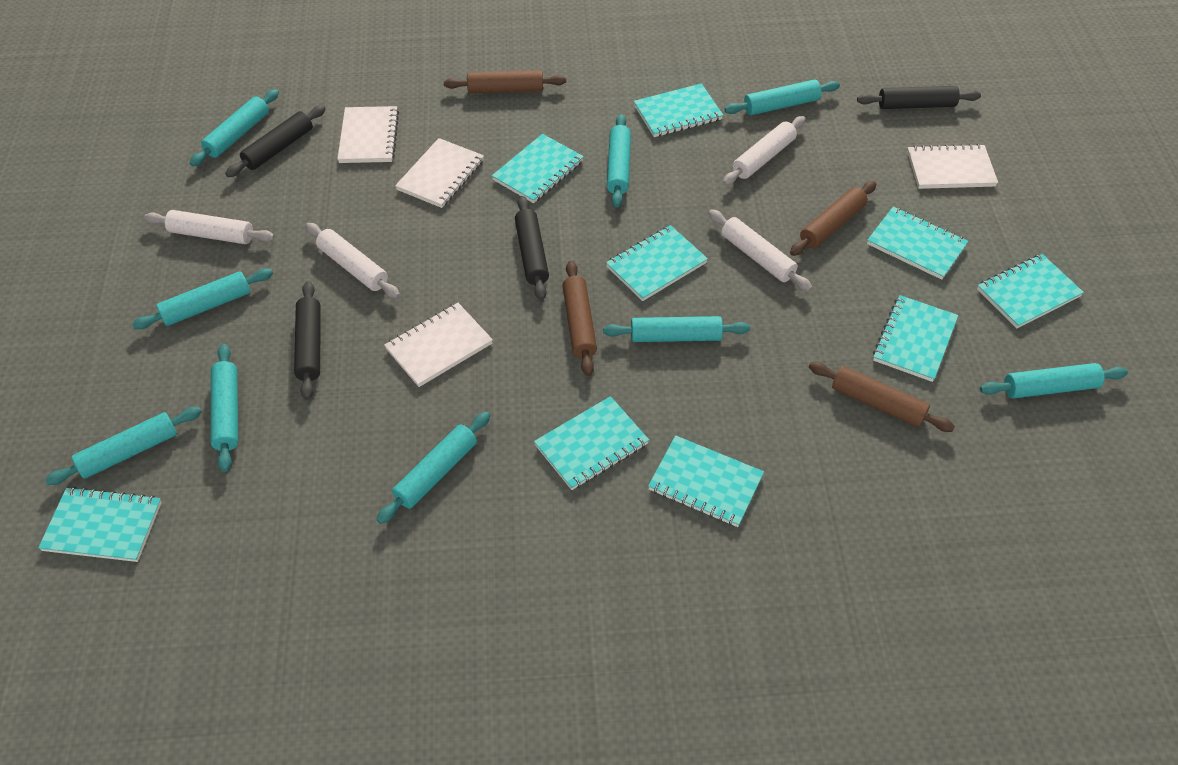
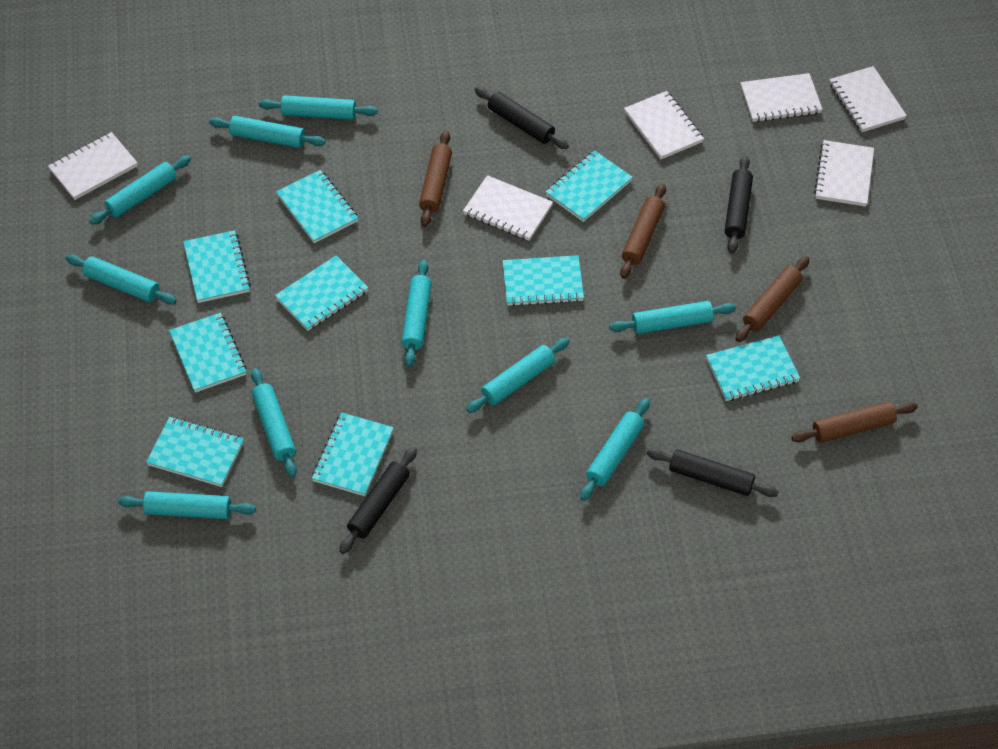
turquoise rolling pin: 9 -> 10
white notebook: 4 -> 6
white rolling pin: 4 -> 0

